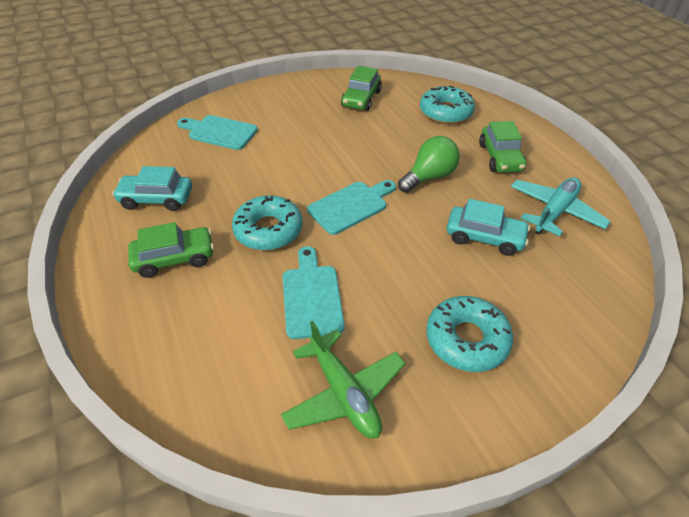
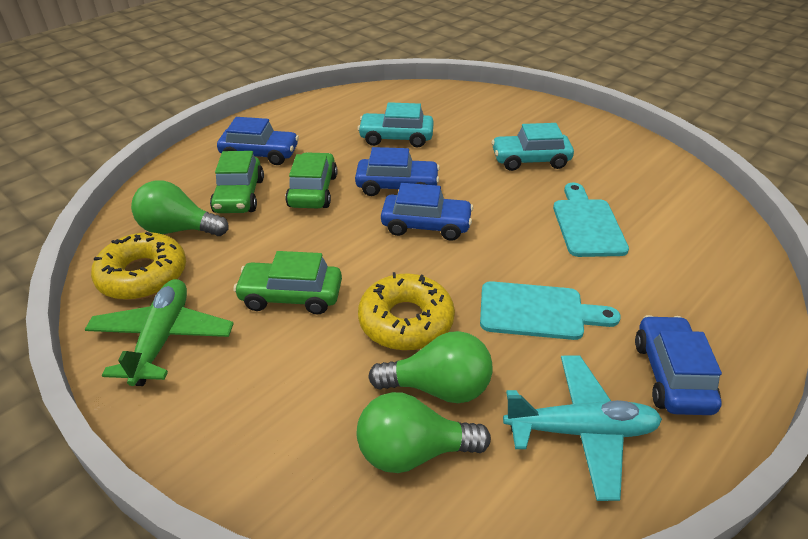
blue car: 0 -> 4
green light bulb: 1 -> 3
turquoise cutting board: 3 -> 2
turquoise donut: 3 -> 0
yellow donut: 0 -> 2

